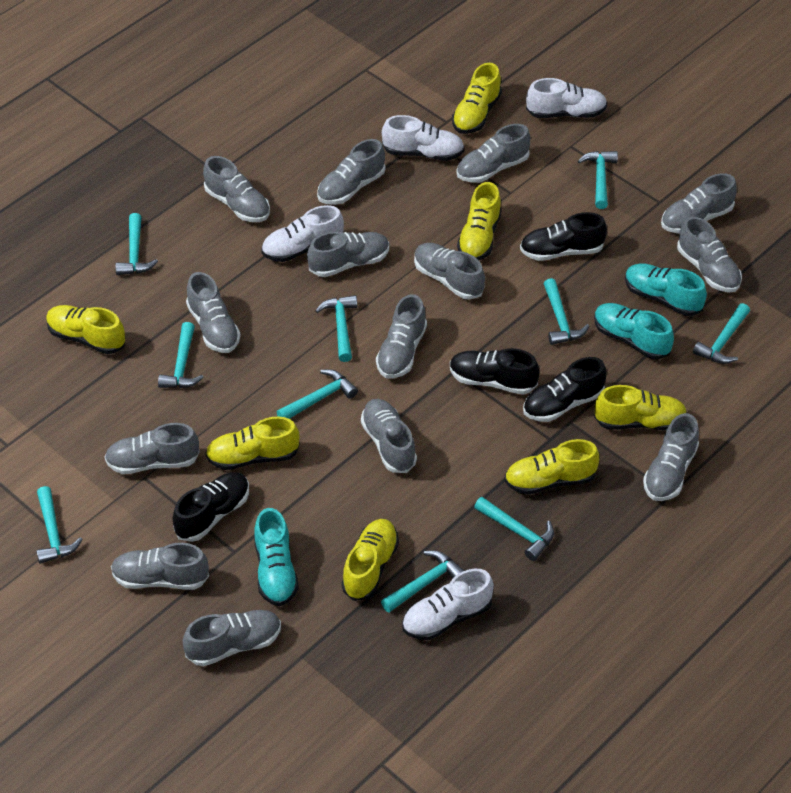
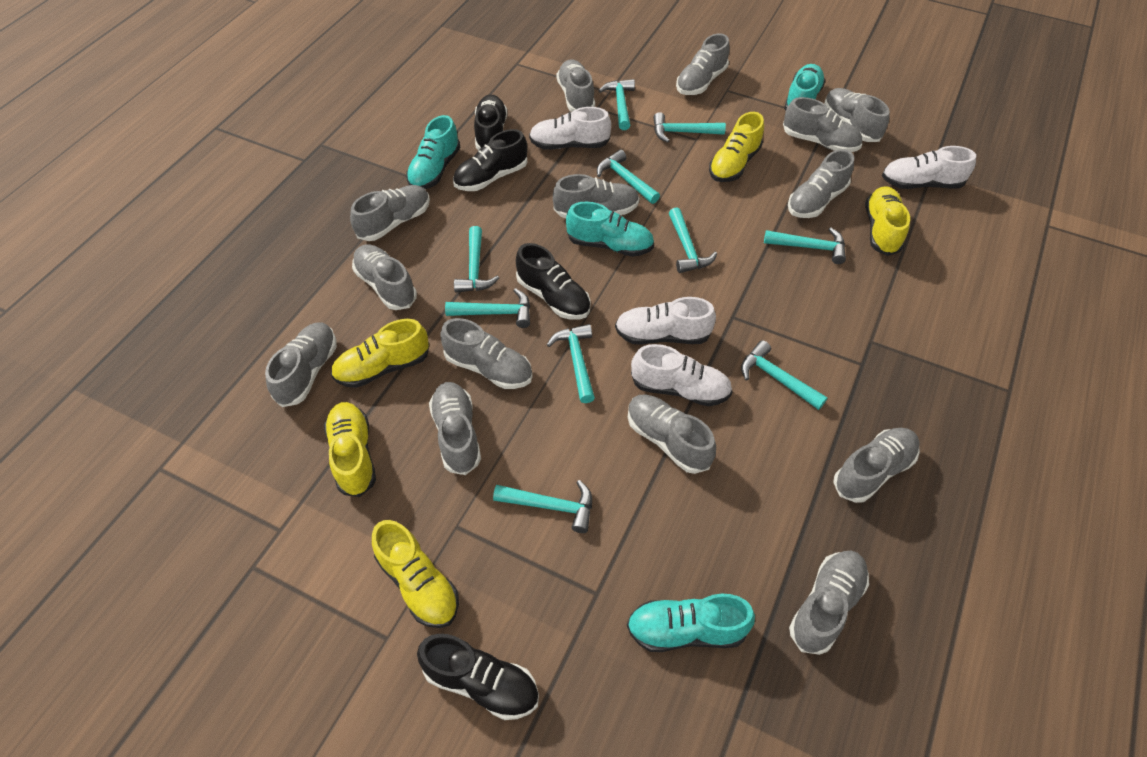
turquoise shoe: 3 -> 4
yellow shoe: 7 -> 5

